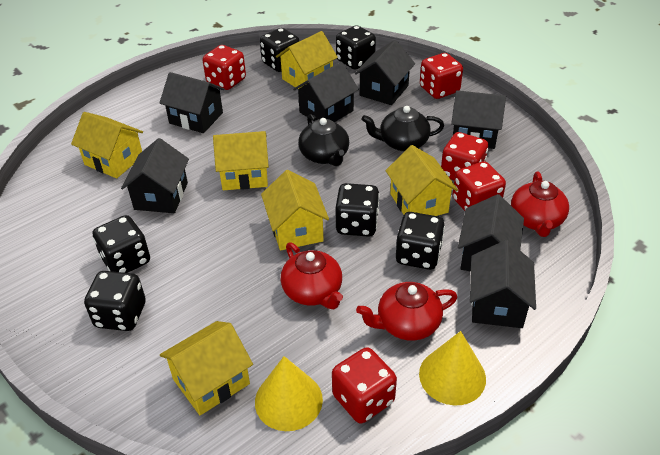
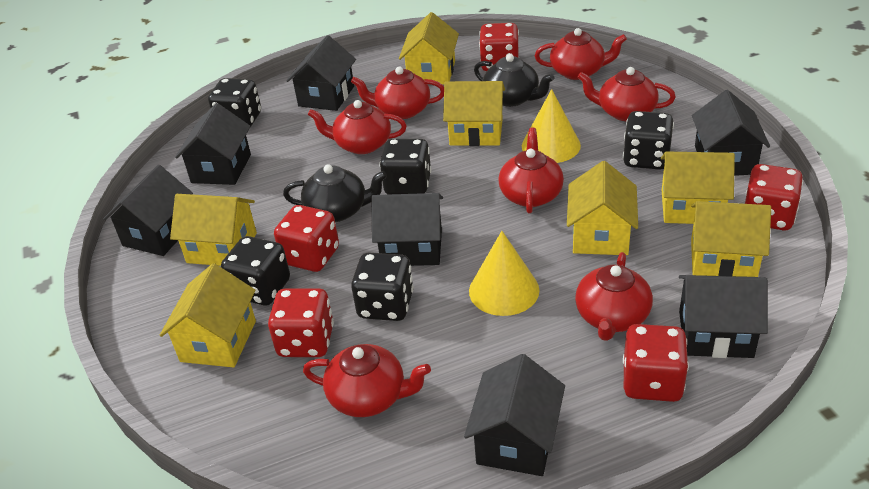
black dice: 6 -> 5
red teapot: 3 -> 7
yellow house: 6 -> 7

